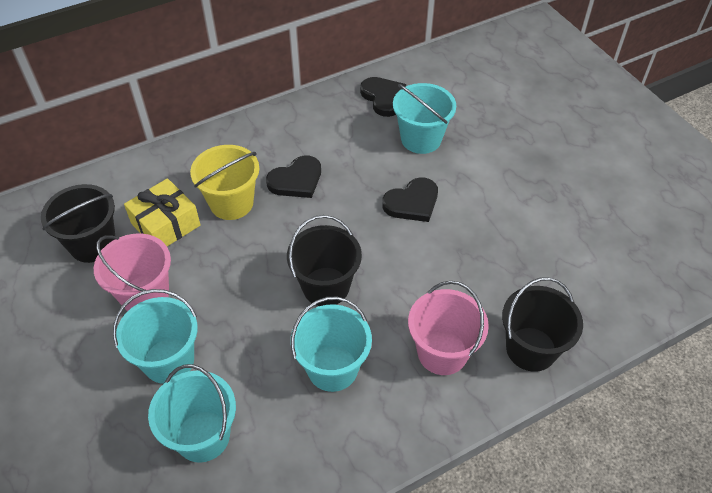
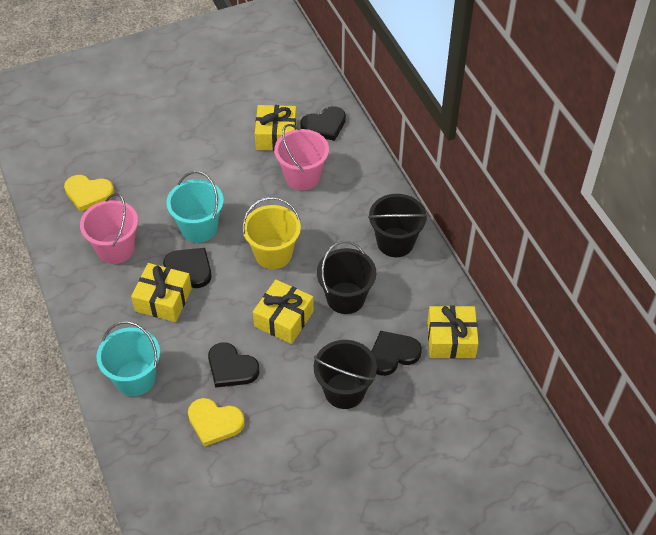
black heart: 3 -> 4
turquoise bucket: 4 -> 2
yellow gift: 1 -> 4
yellow heart: 0 -> 2

